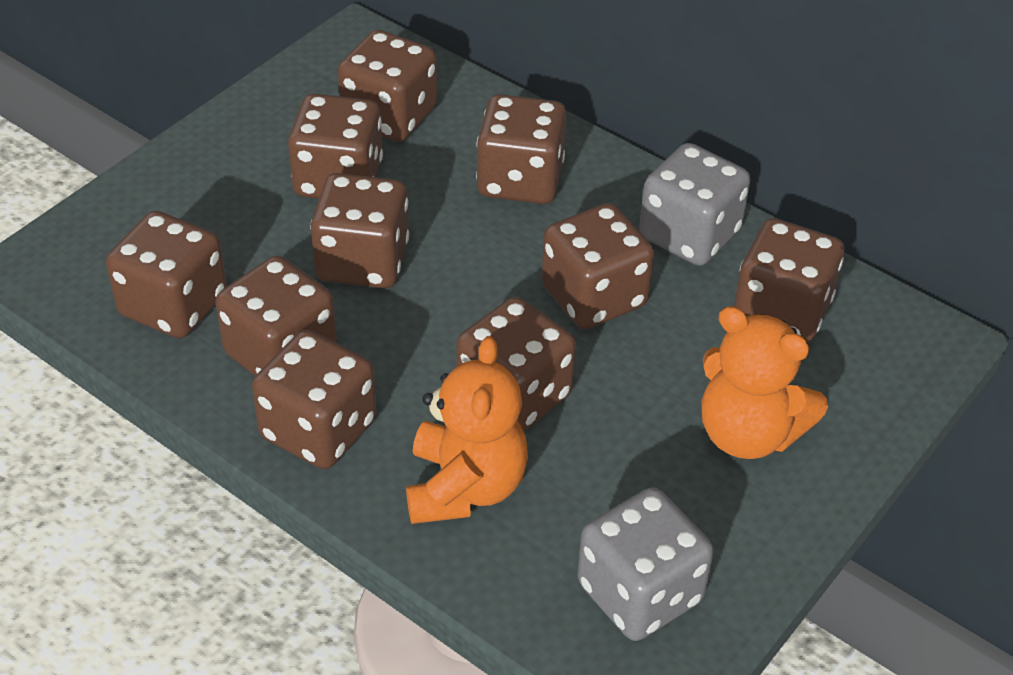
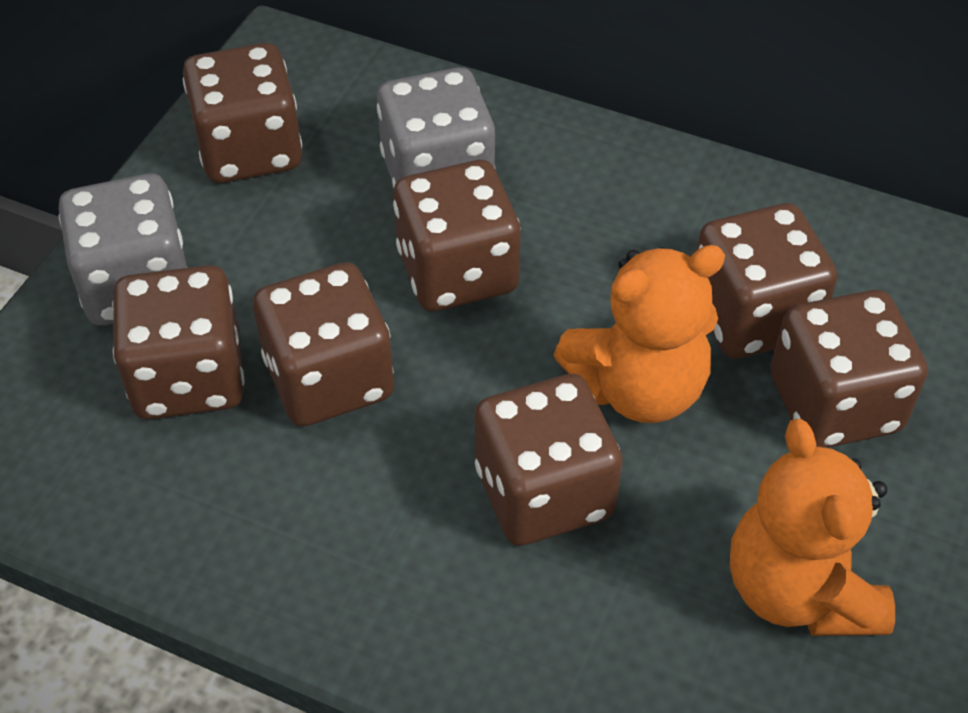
brown dice: 10 -> 7

